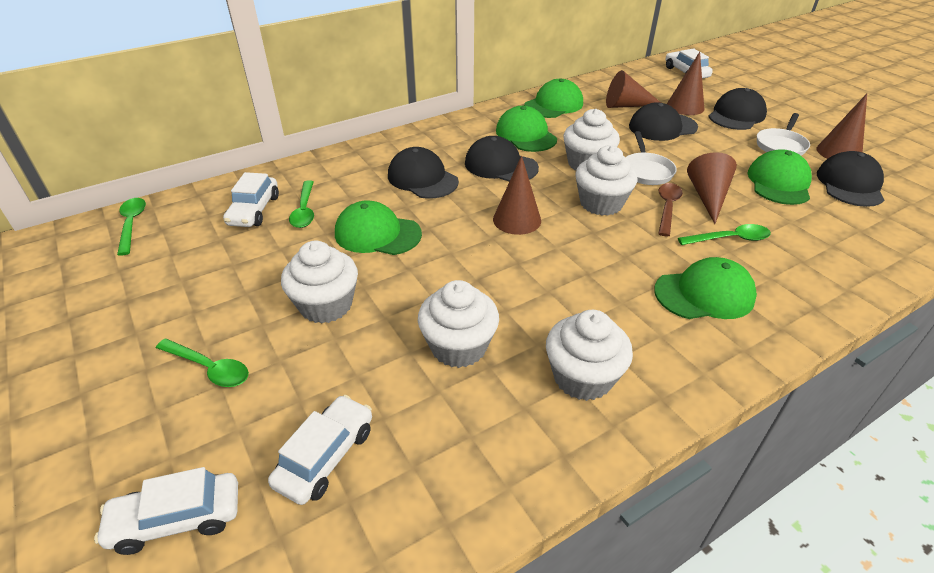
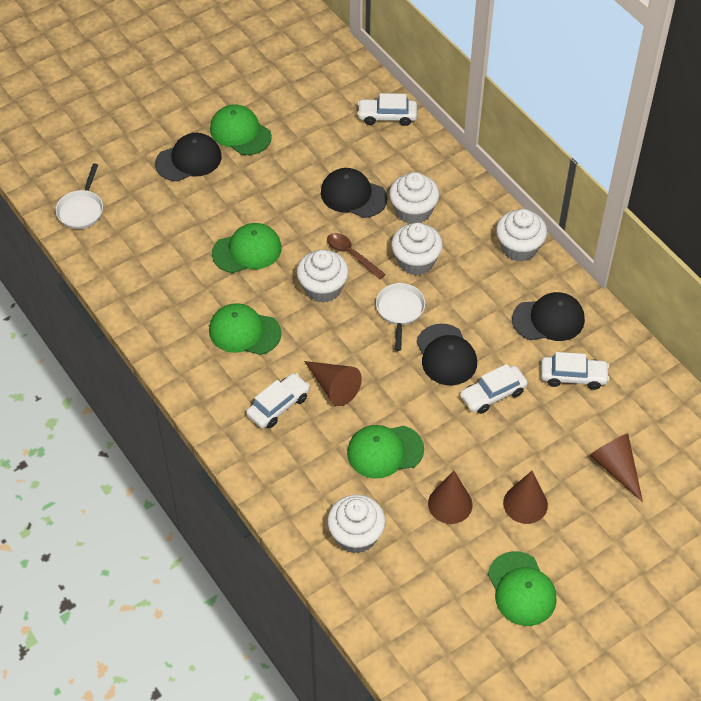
black cap: 5 -> 4
brown cone: 5 -> 4
green spoon: 4 -> 0

